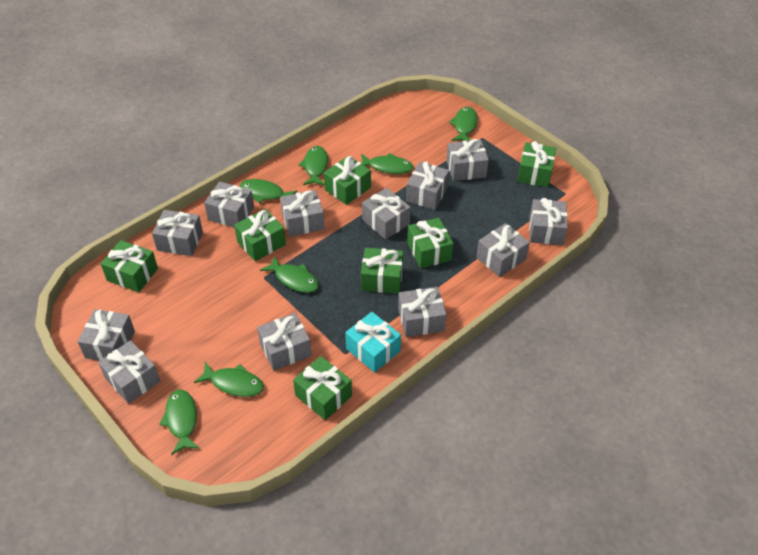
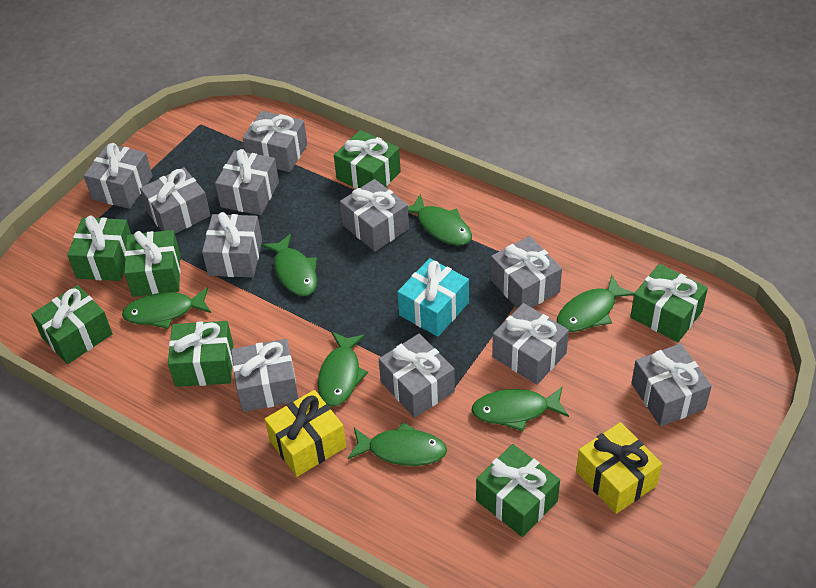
grey gift: 12 -> 11
yellow gift: 0 -> 2

